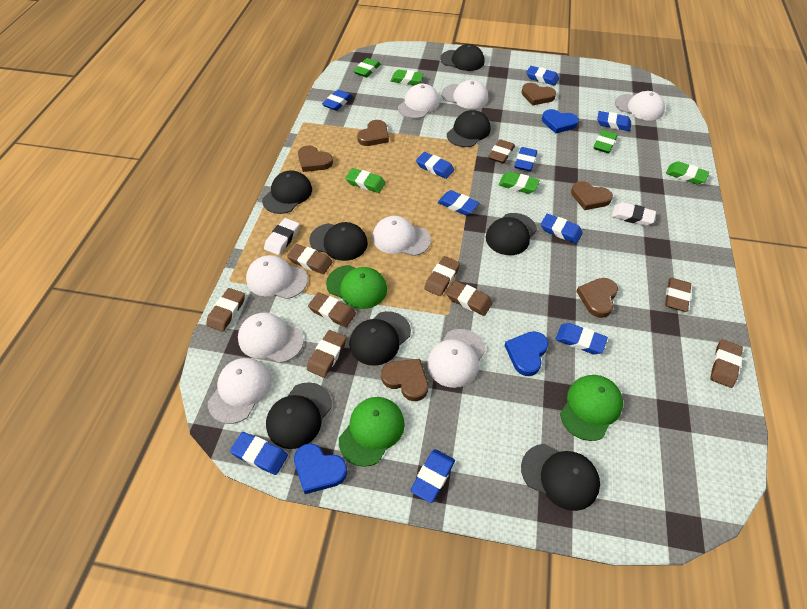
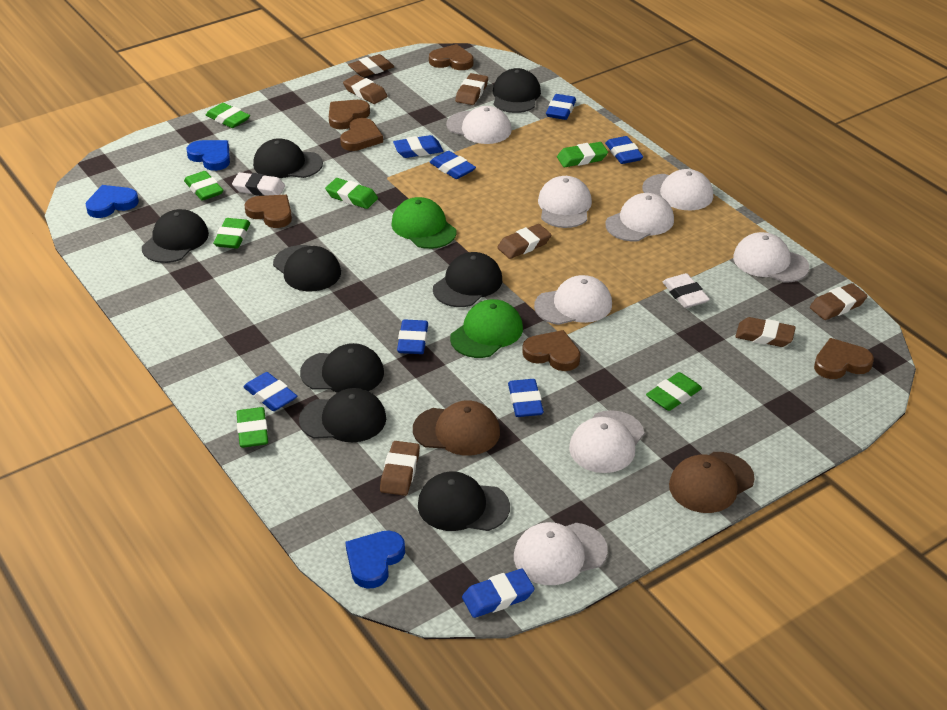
blue eraser: 10 -> 8
brown cap: 0 -> 2
brown eraser: 9 -> 7
green cap: 3 -> 2
green eraser: 6 -> 7

